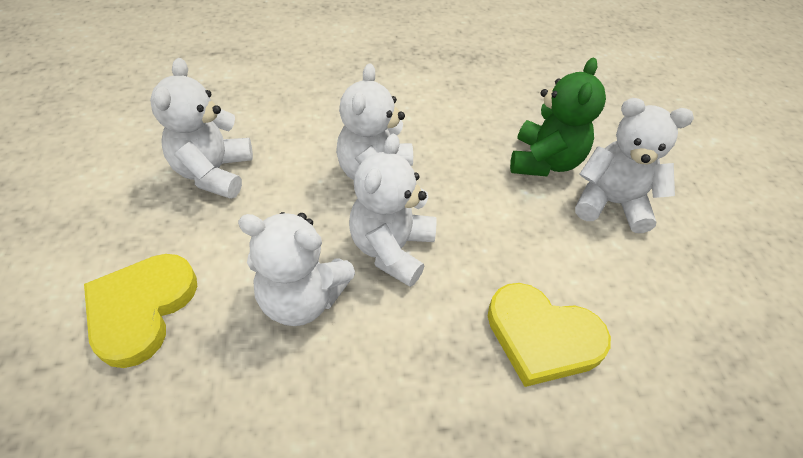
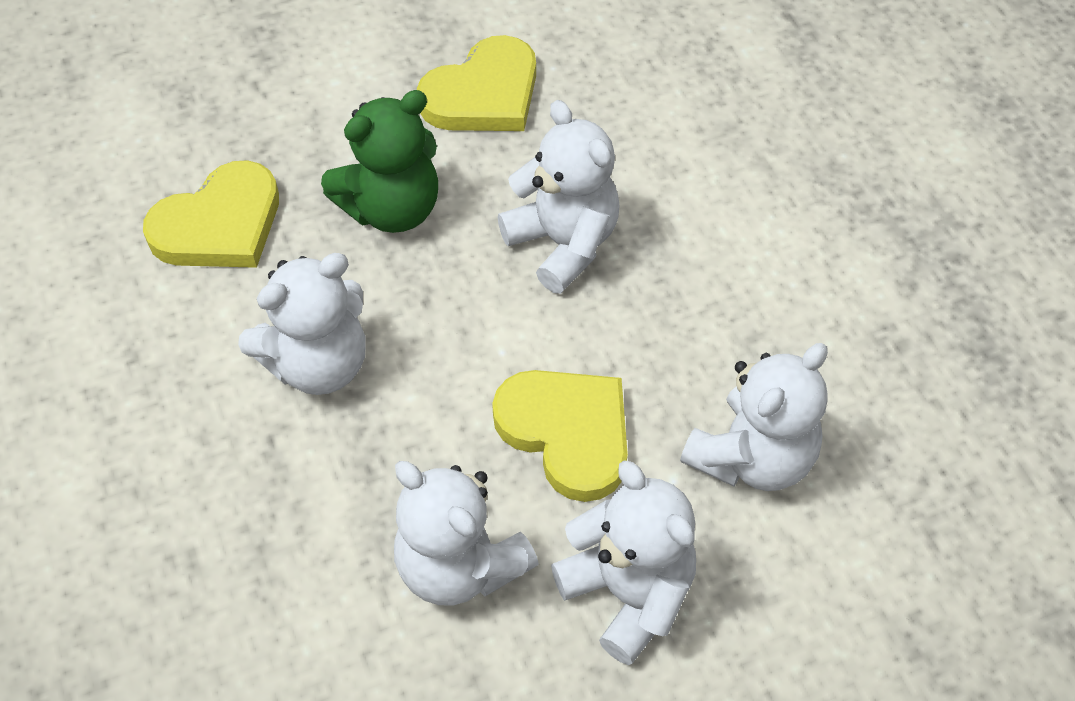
yellow heart: 2 -> 3

